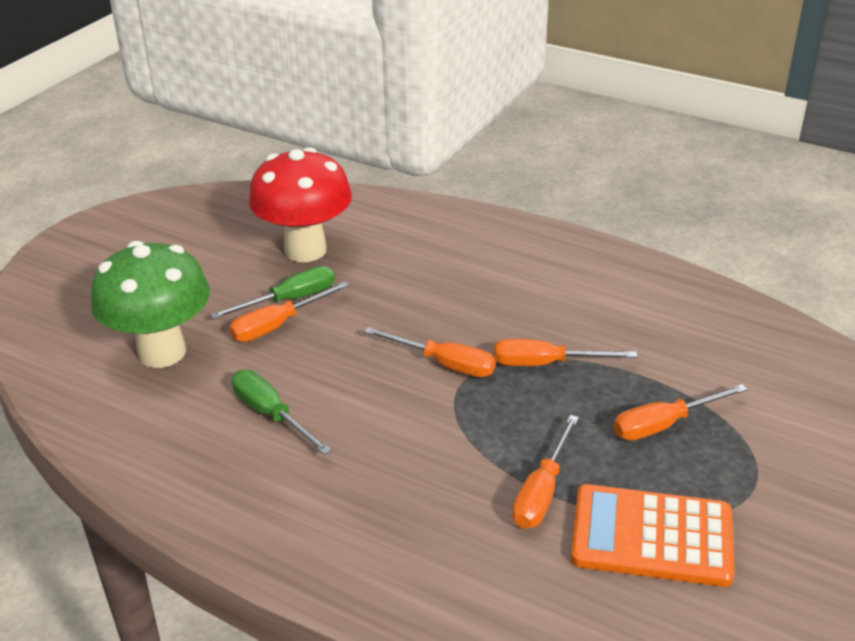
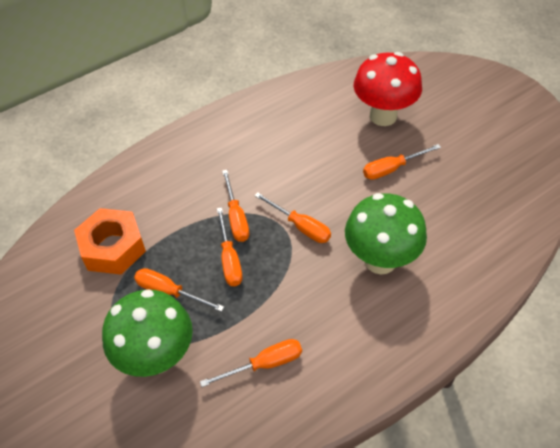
green mushroom: 1 -> 2
green screwdriver: 2 -> 0
orange calculator: 1 -> 0
orange nut: 0 -> 1
orange screwdriver: 5 -> 6

